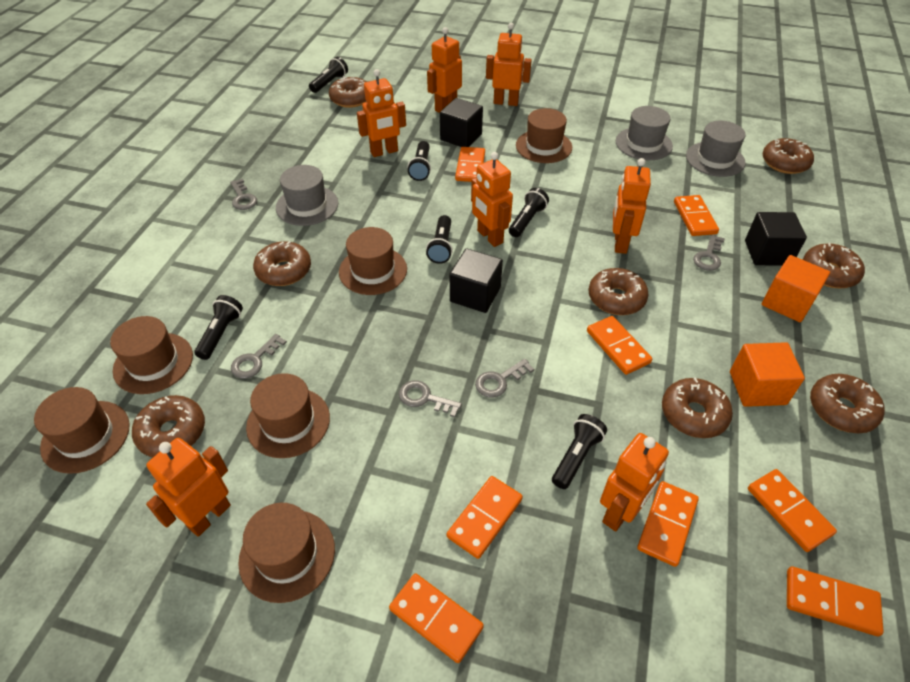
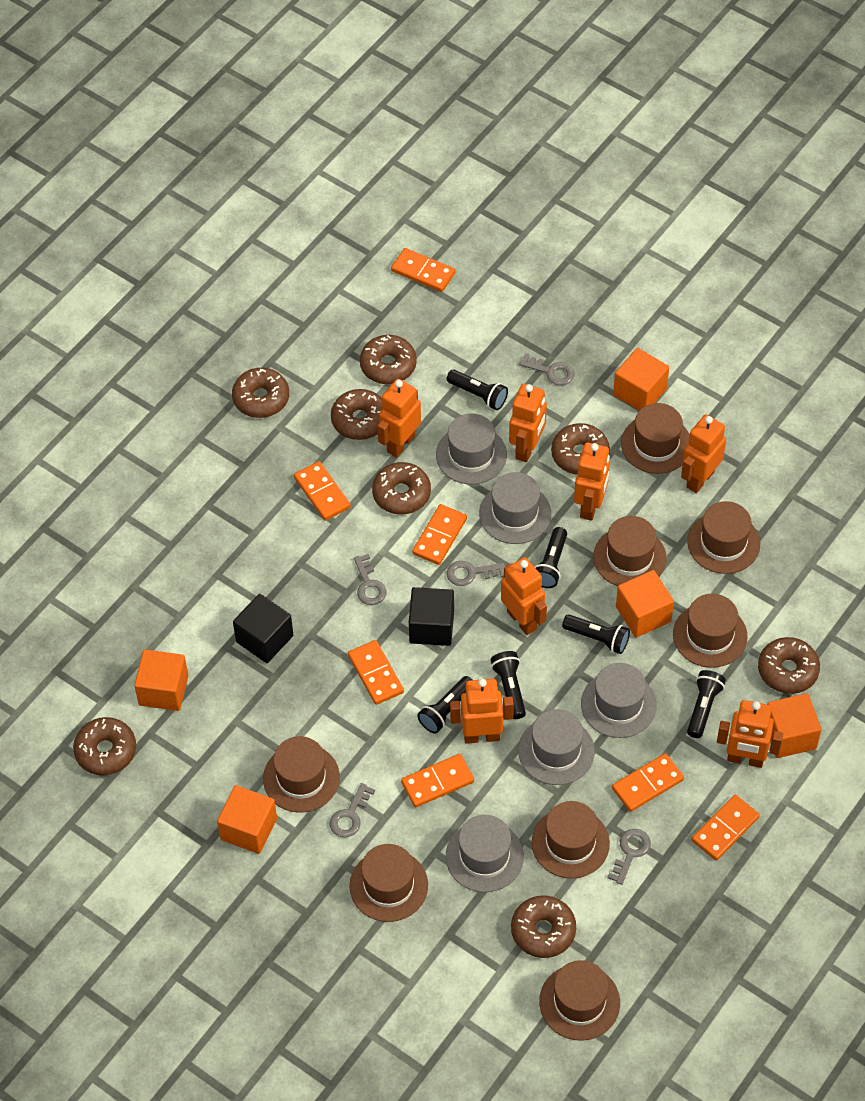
black cube: 3 -> 2
brown hat: 6 -> 8
grey hat: 3 -> 5
orange cube: 2 -> 5
orange domino: 8 -> 7

